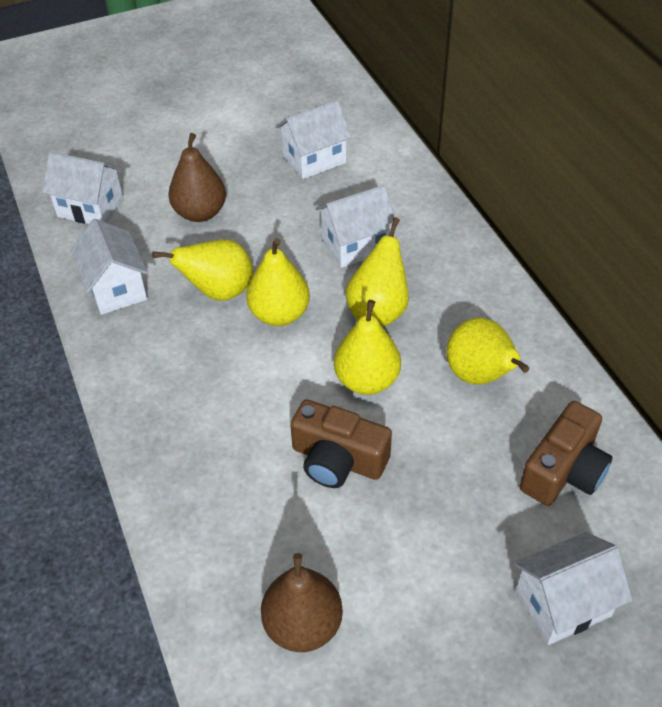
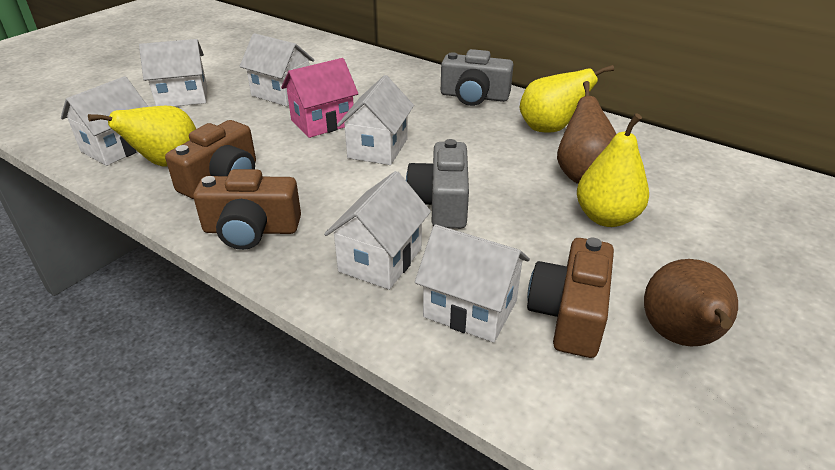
brown camera: 2 -> 3
grey camera: 0 -> 2
pink house: 0 -> 1
white house: 5 -> 6
yellow pear: 5 -> 3

